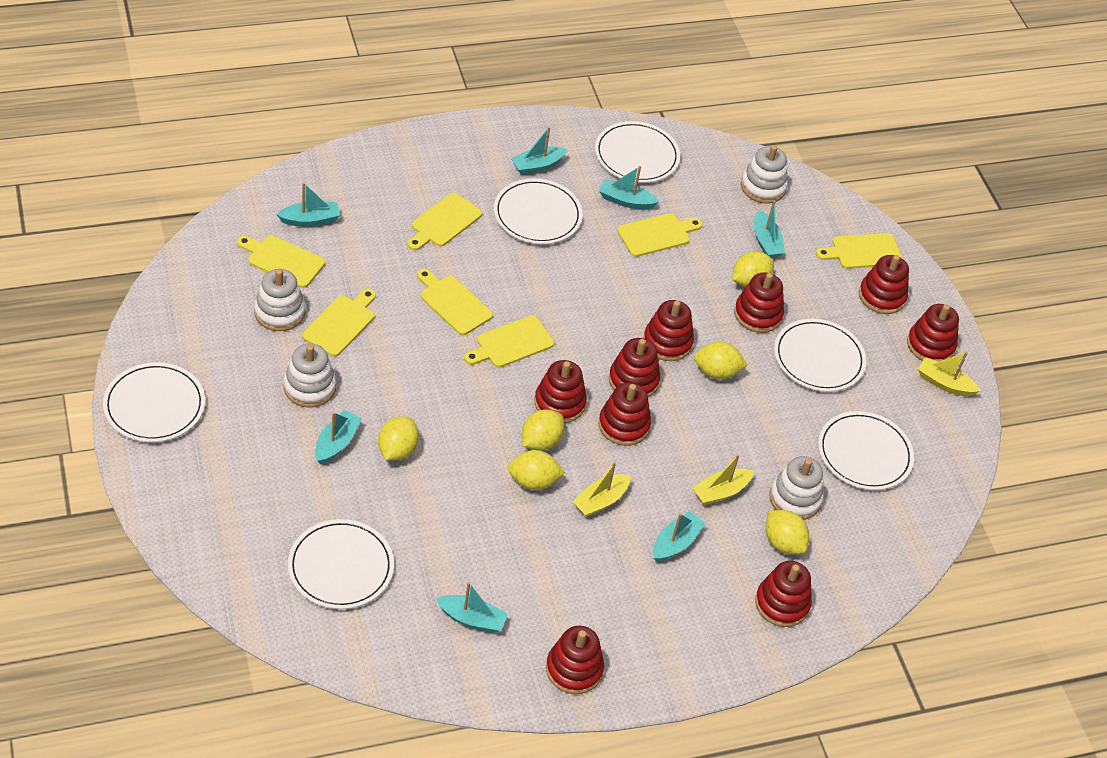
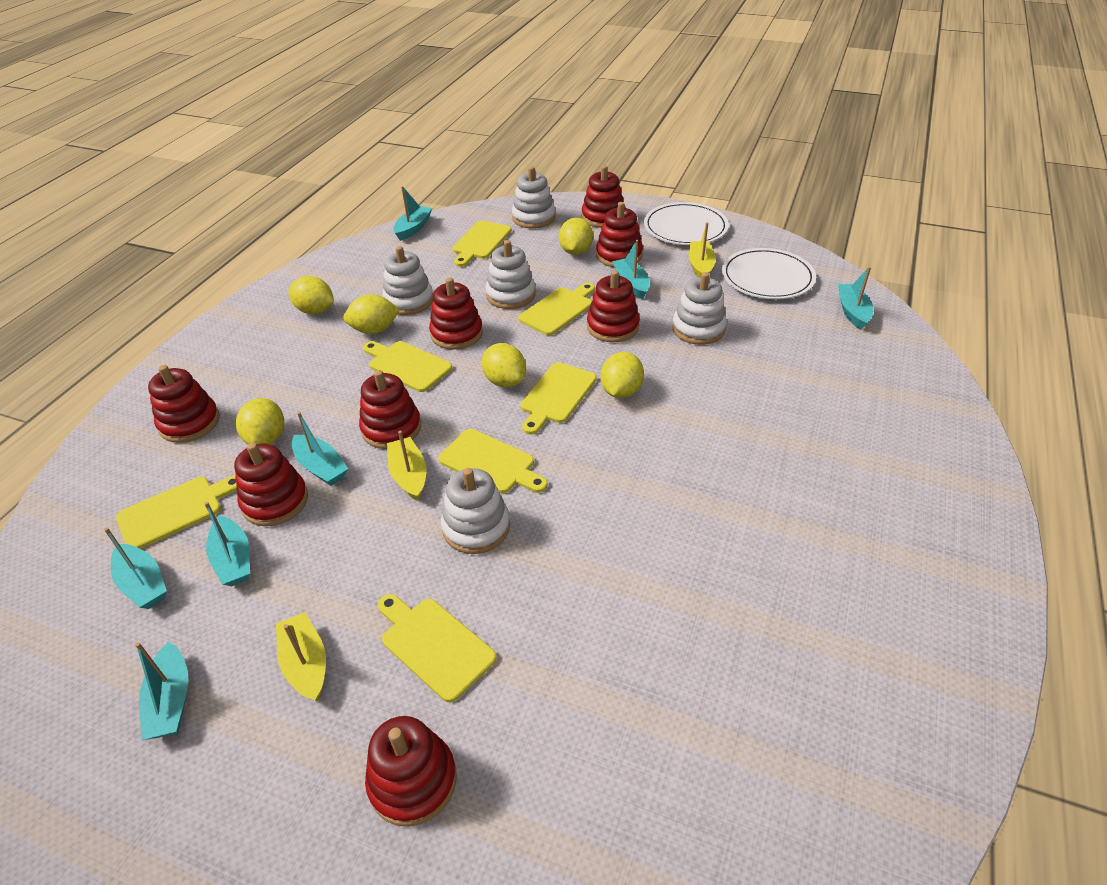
red stacking toy: 9 -> 8
white plate: 6 -> 2
white stacking toy: 4 -> 5

